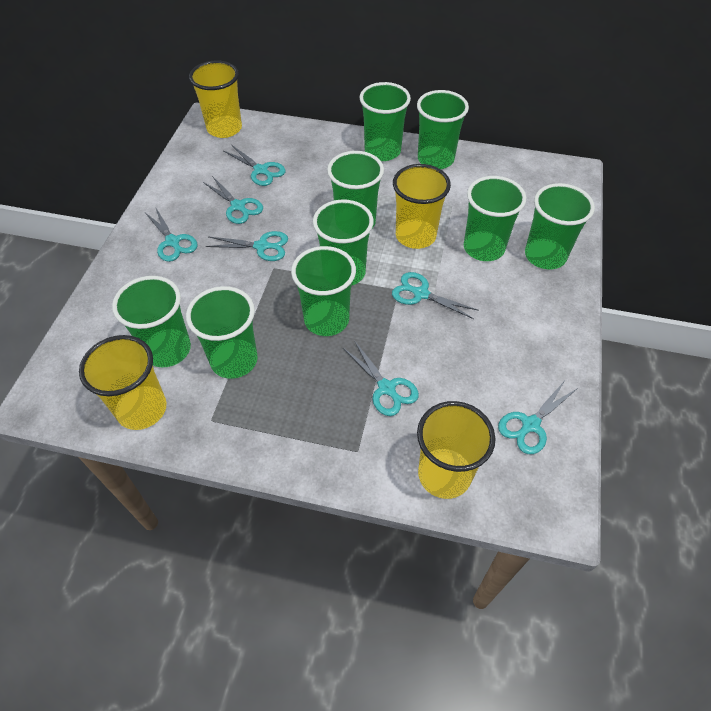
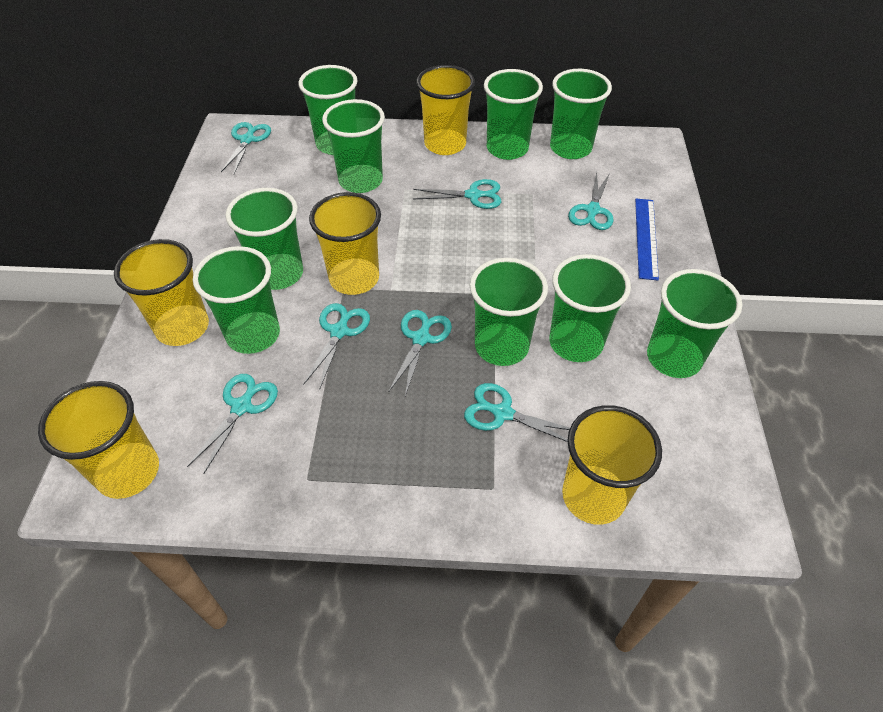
blue ruler: 0 -> 1
yellow cup: 4 -> 5

